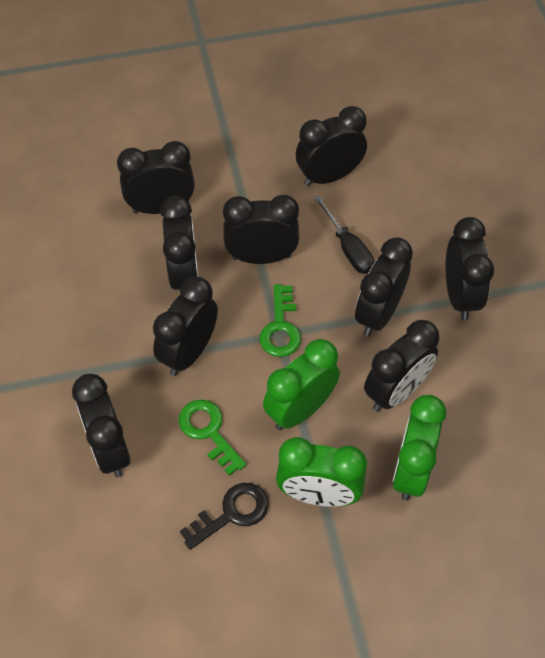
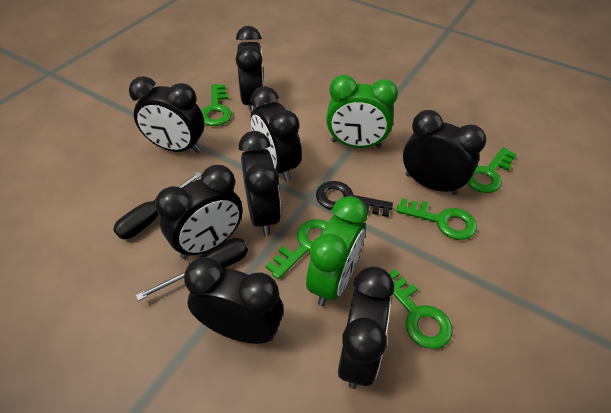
black clock: 9 -> 8
black screwdriver: 1 -> 2
green clock: 3 -> 2
green key: 2 -> 5

